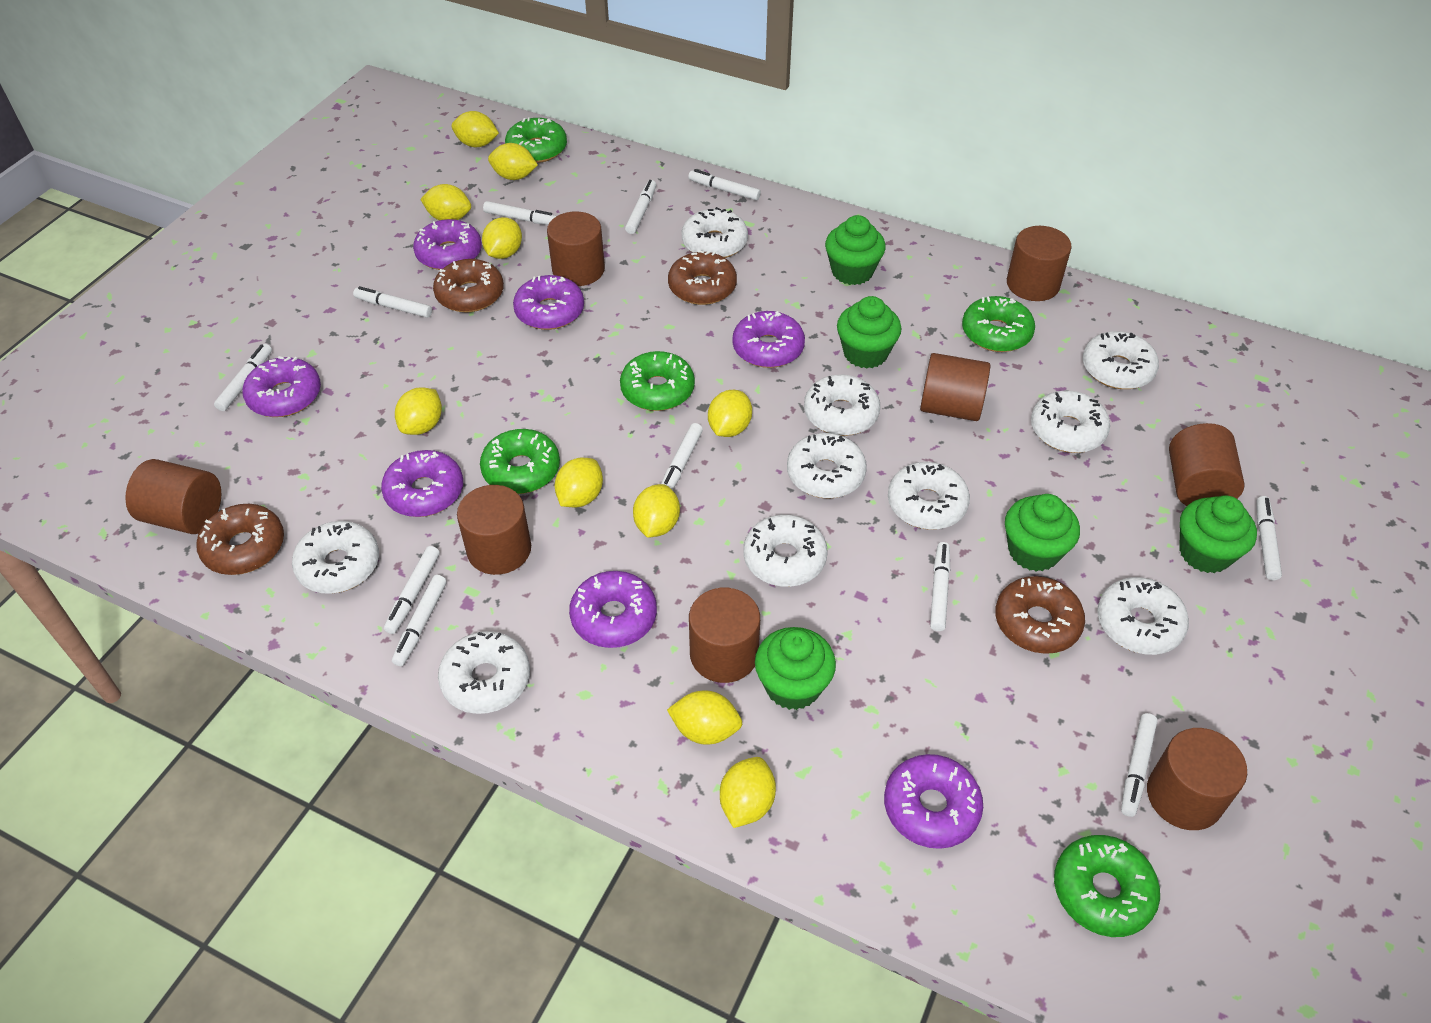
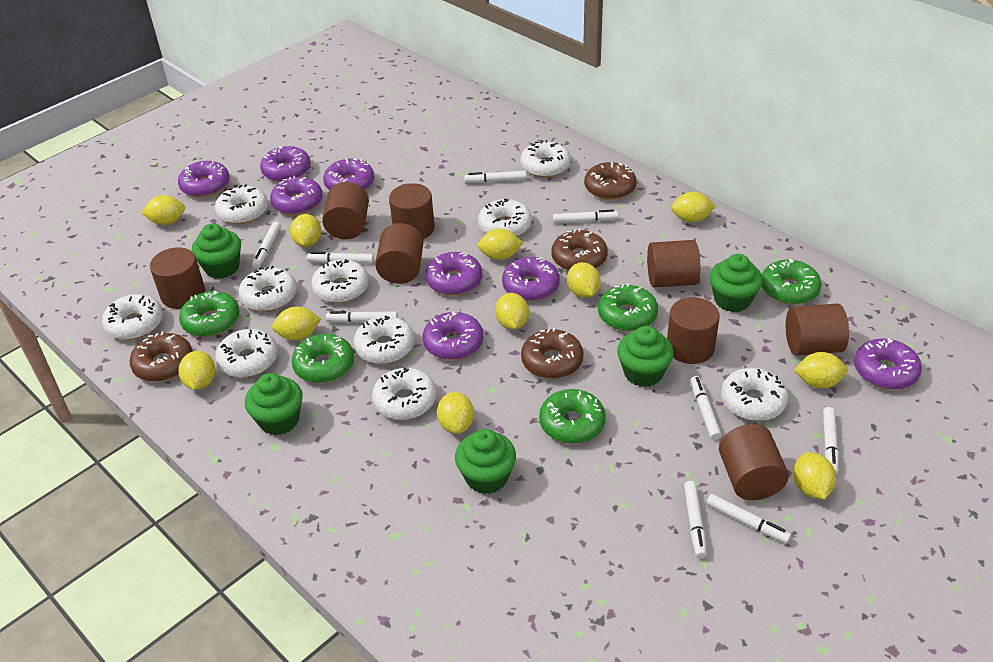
purple donut: 7 -> 8
white marker: 11 -> 9
yellow lemon: 10 -> 11

